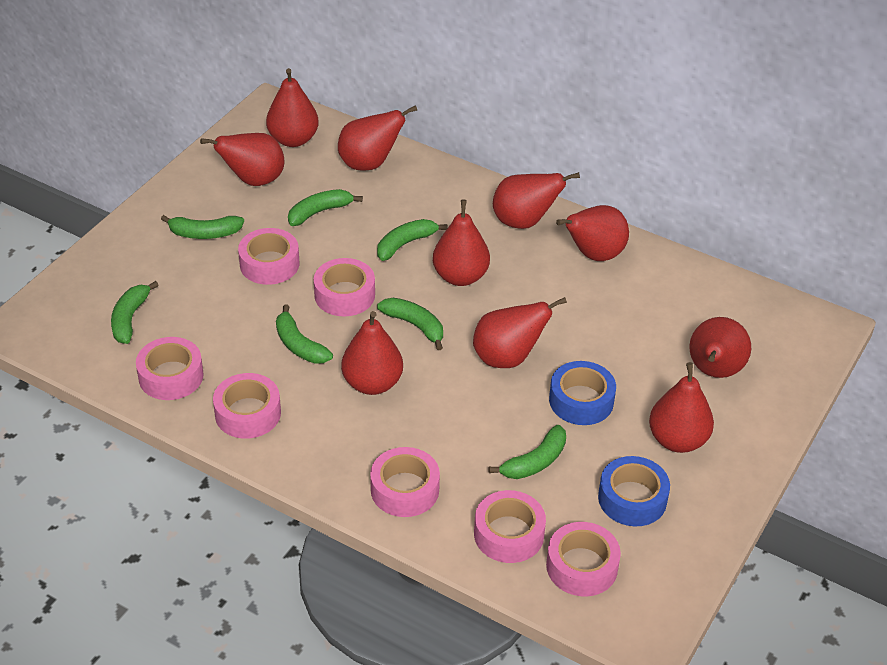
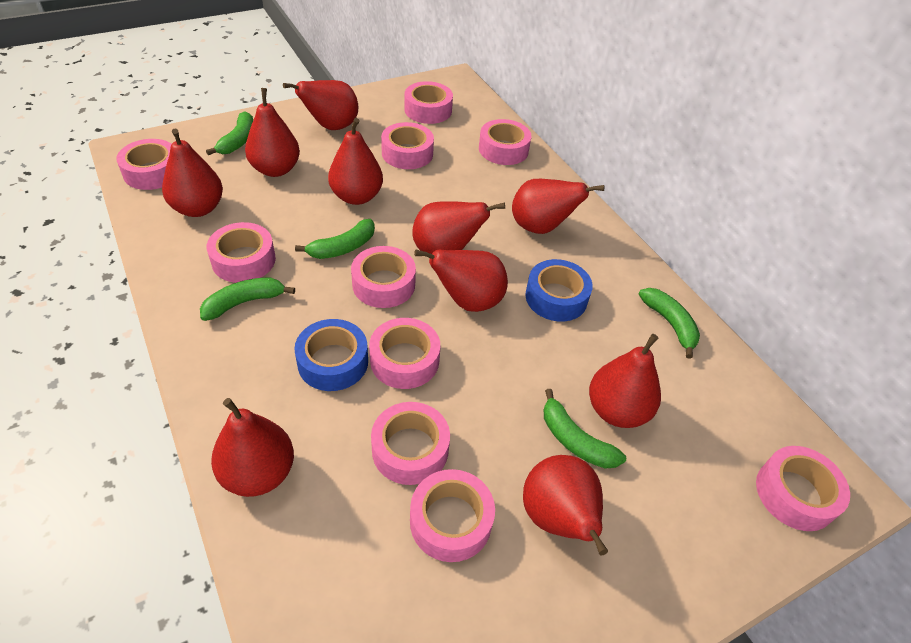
green banana: 7 -> 5
pink tape: 7 -> 10

